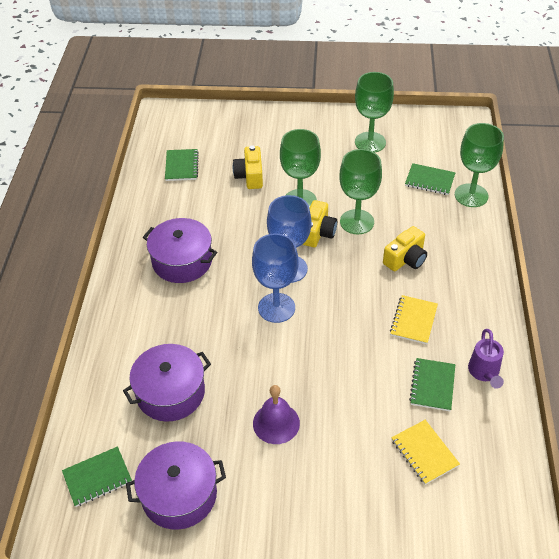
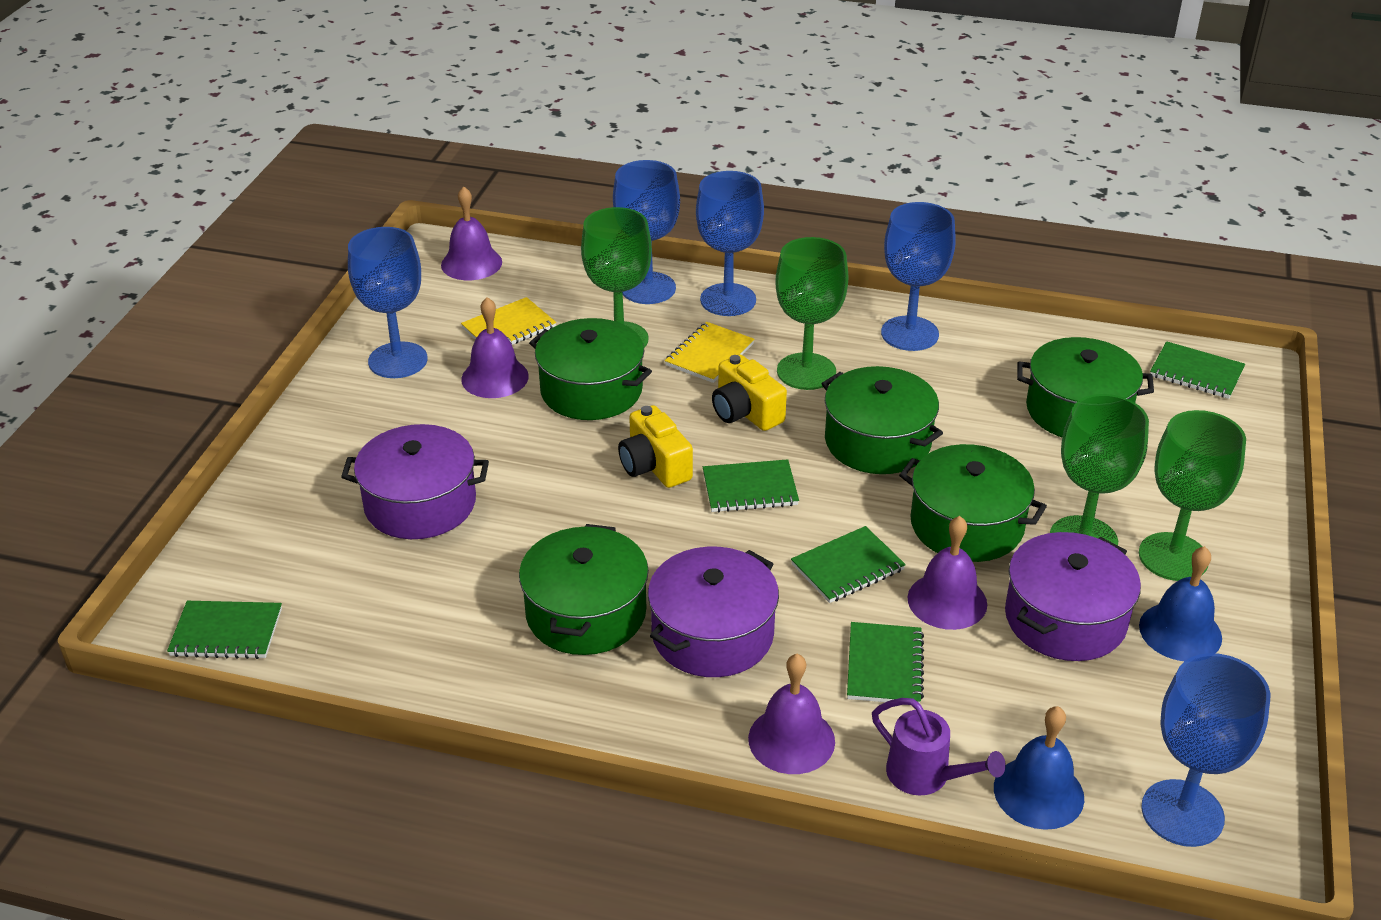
blue bell: 0 -> 2
blue goblet: 2 -> 5
green notebook: 4 -> 5
green pot: 0 -> 5
purple bell: 1 -> 4
yellow camera: 3 -> 2

